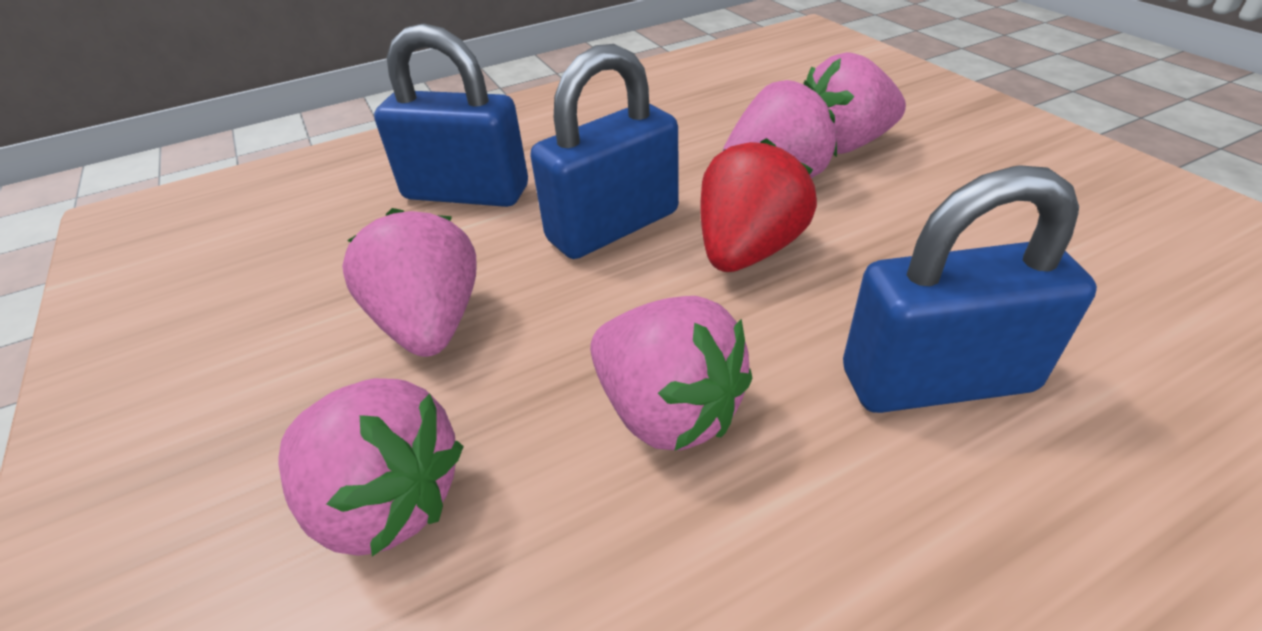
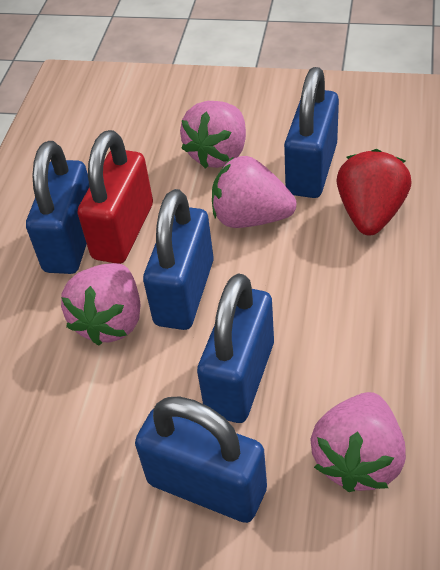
blue padlock: 3 -> 5
pink strawberry: 5 -> 4
red padlock: 0 -> 1

